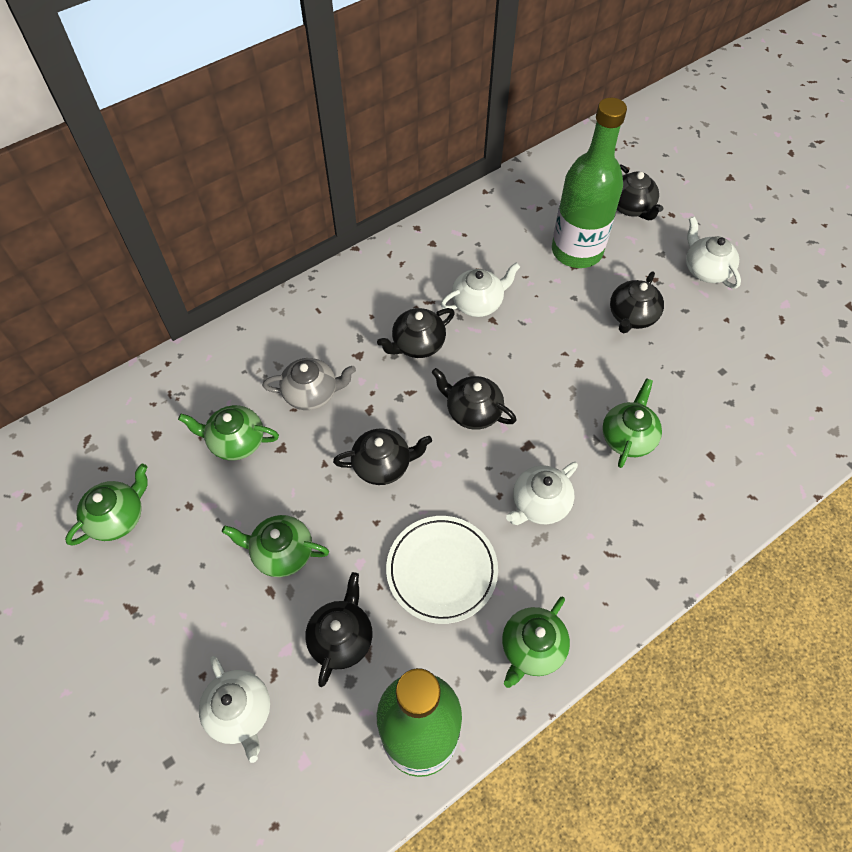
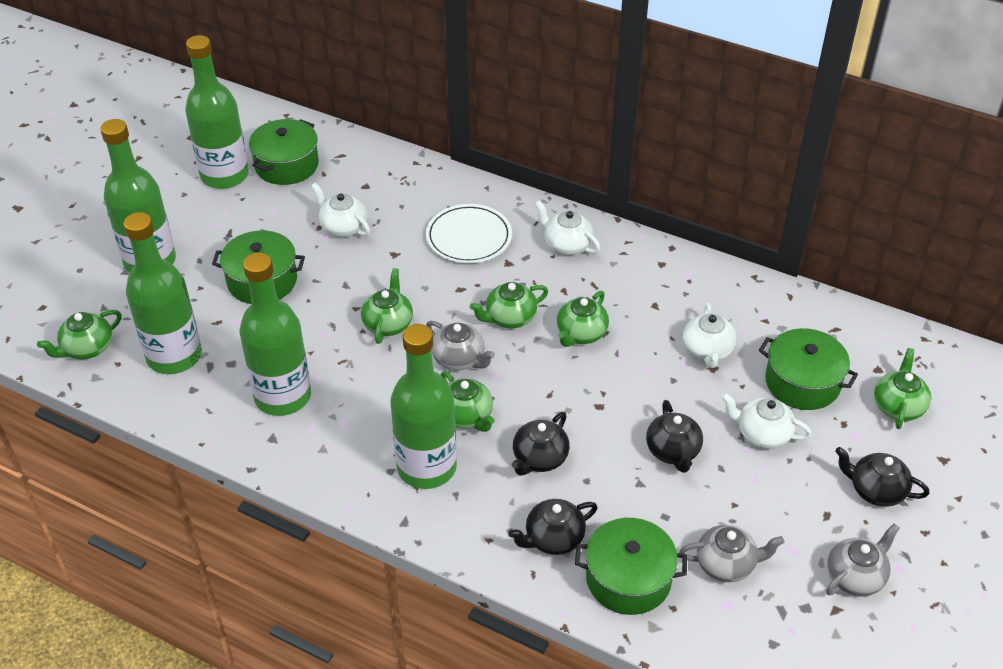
black teapot: 6 -> 4
green bottle: 2 -> 5
green pot: 0 -> 4
green teapot: 5 -> 6
grey teapot: 1 -> 3

